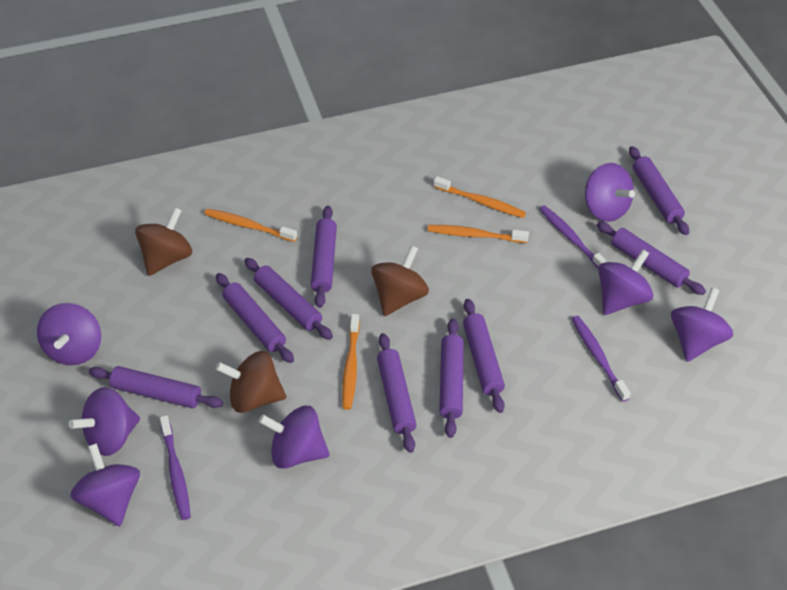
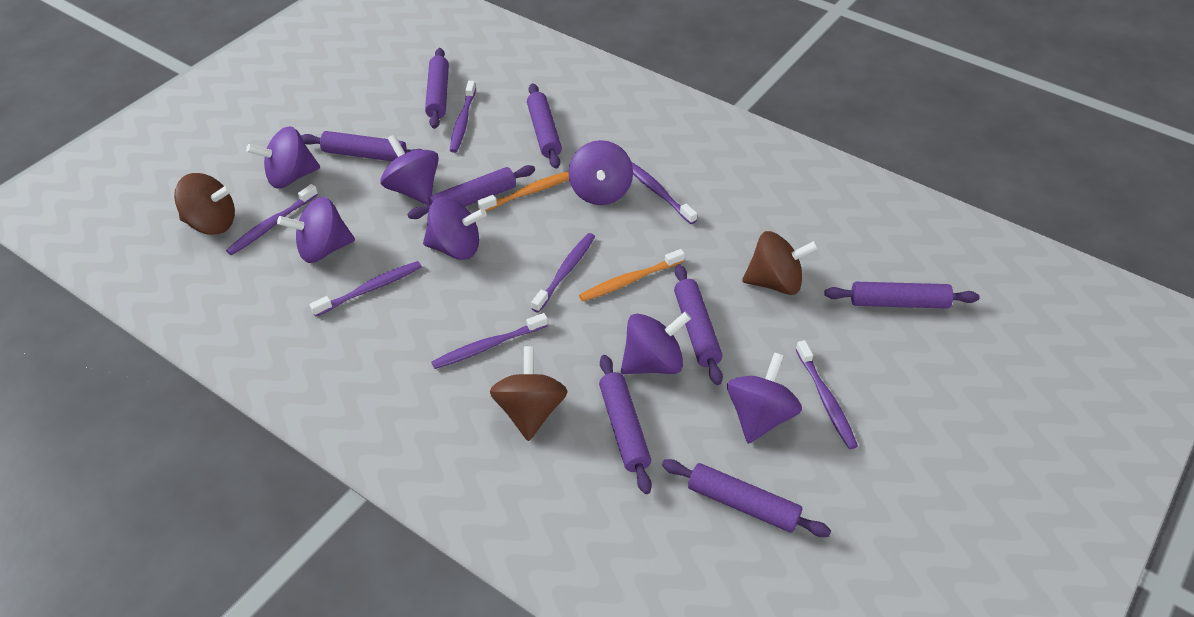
orange toothbrush: 4 -> 2
purple rolling pin: 9 -> 8
purple toothbrush: 3 -> 7

